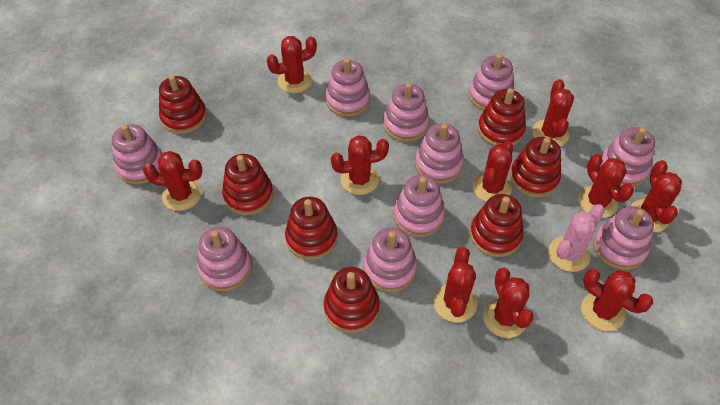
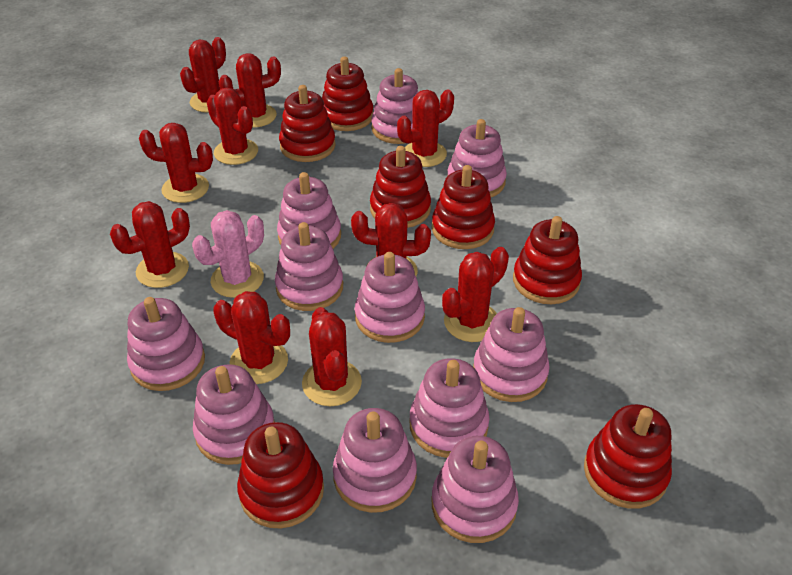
pink stacking toy: 10 -> 11

